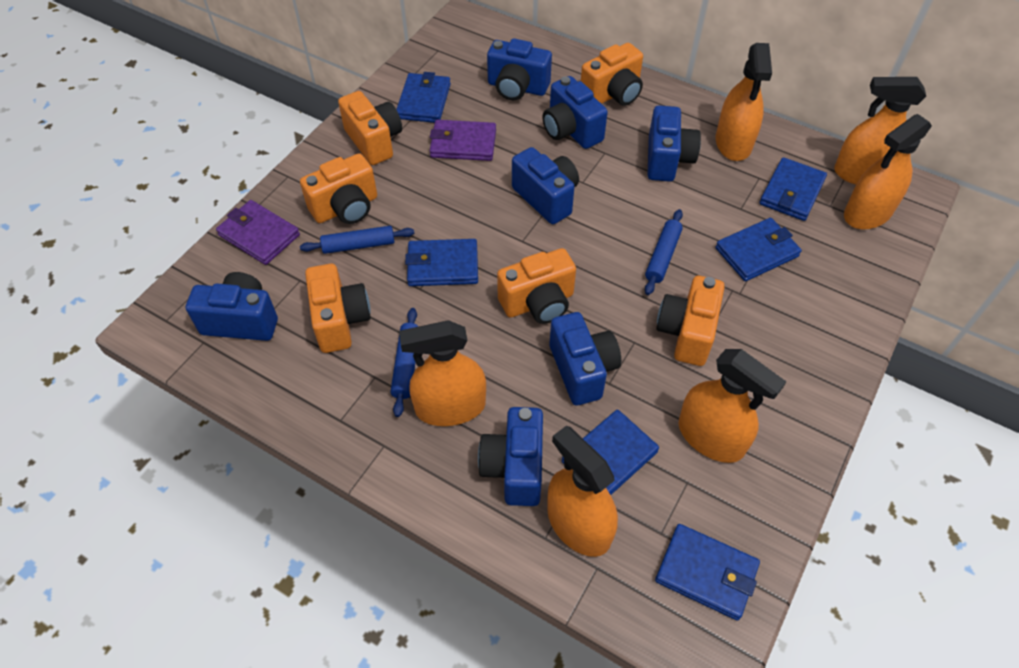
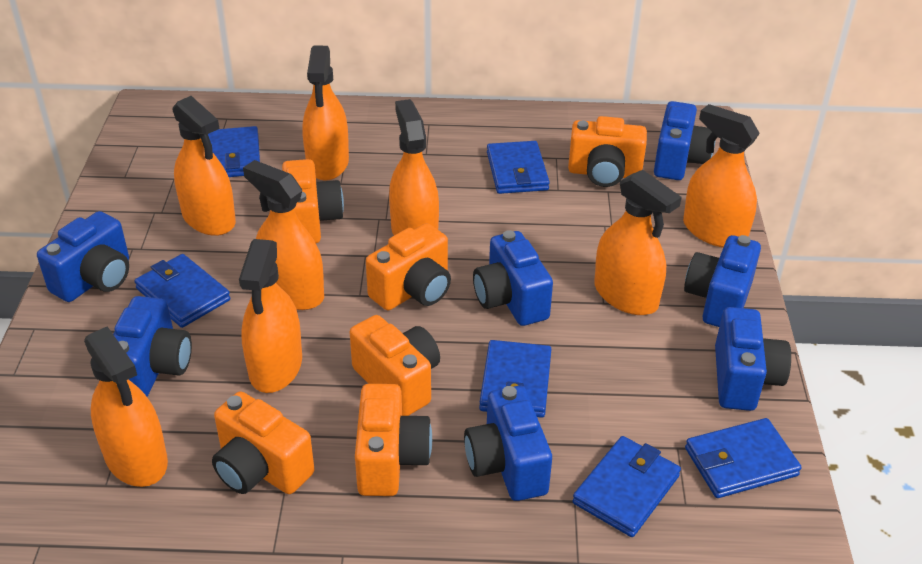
blue rolling pin: 3 -> 0
orange spray bottle: 6 -> 8
purple wallet: 2 -> 0

